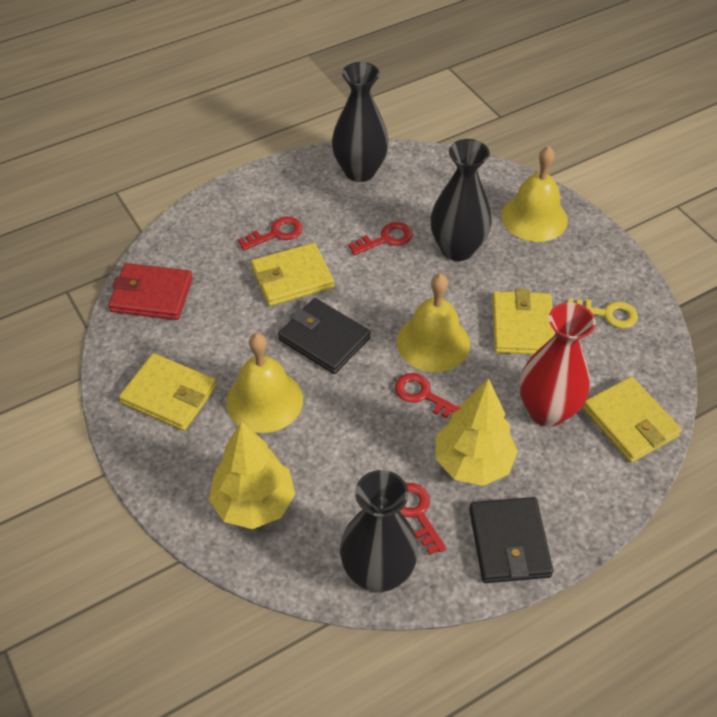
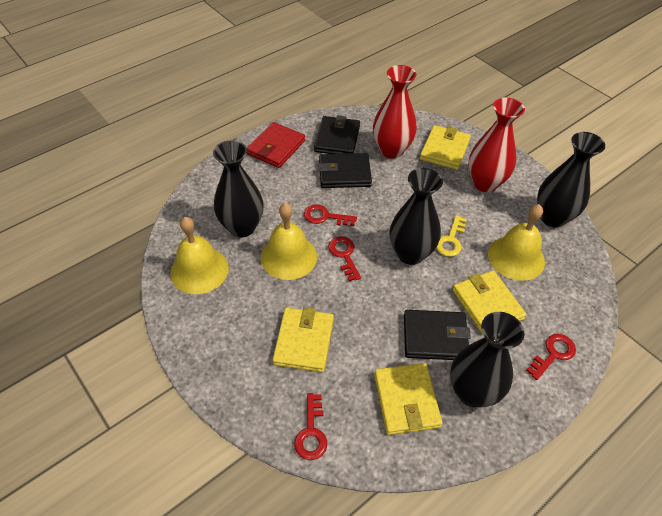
black vase: 3 -> 4
black wallet: 2 -> 3
red vase: 1 -> 2
yellow tree: 2 -> 0

